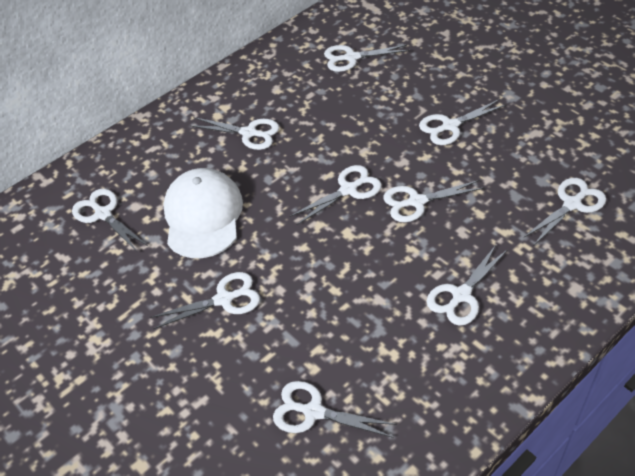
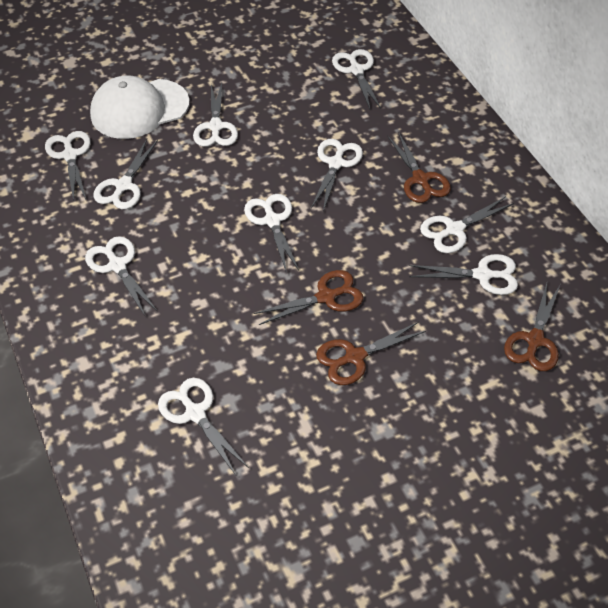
brown scissors: 0 -> 4

